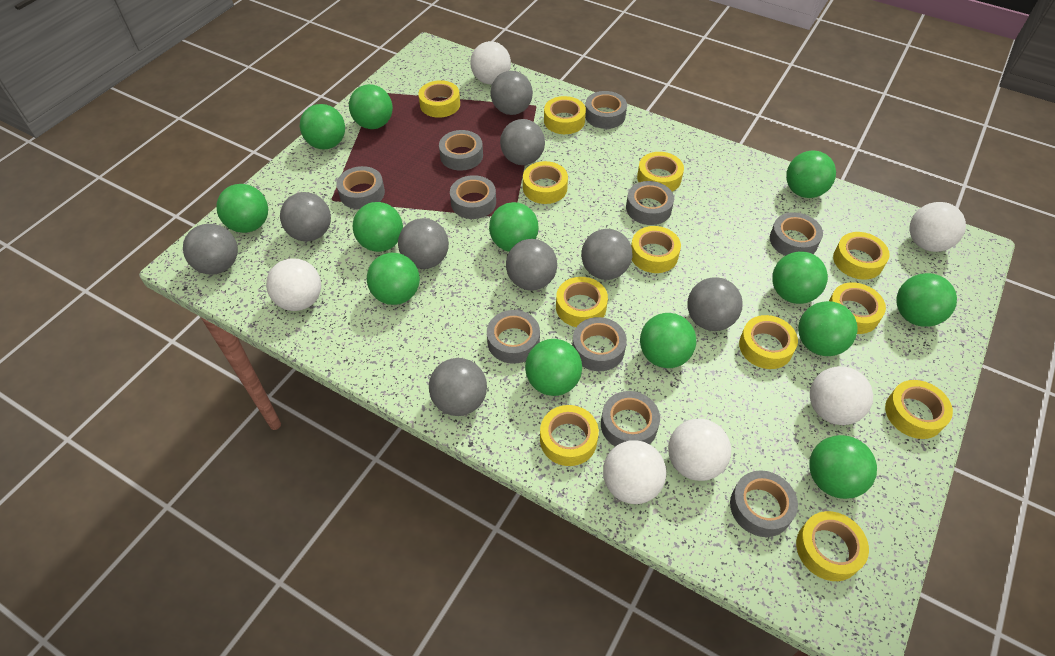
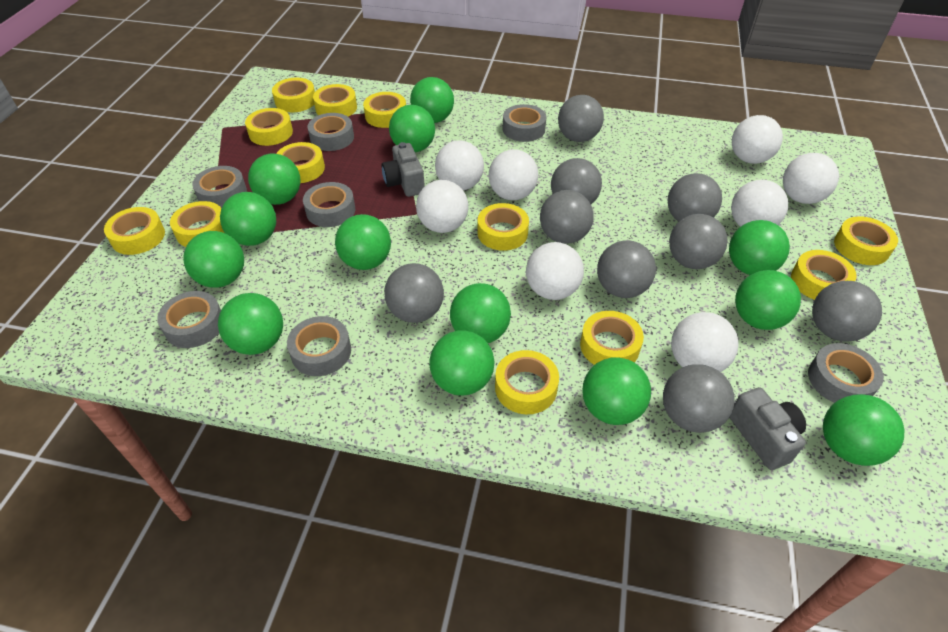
grey camera: 0 -> 2
grey tape: 10 -> 7
white ball: 6 -> 8

